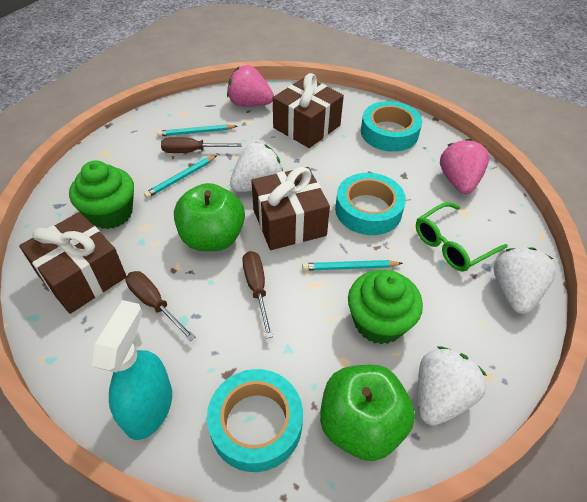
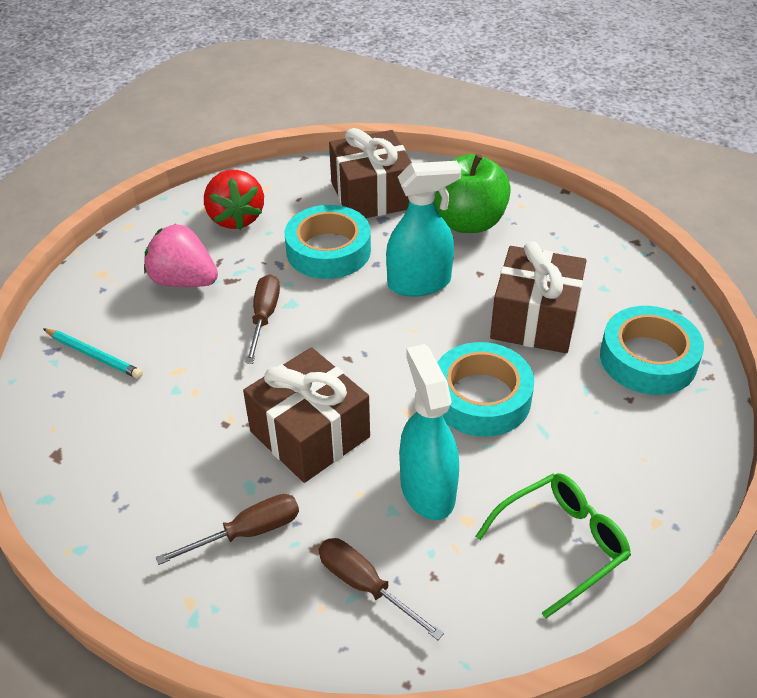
green apple: 2 -> 1
green cupcake: 2 -> 0
pink strawberry: 2 -> 1
red strawberry: 0 -> 1
turquoise pencil: 3 -> 1
turquoise spray bottle: 1 -> 2
white strawberry: 3 -> 0

